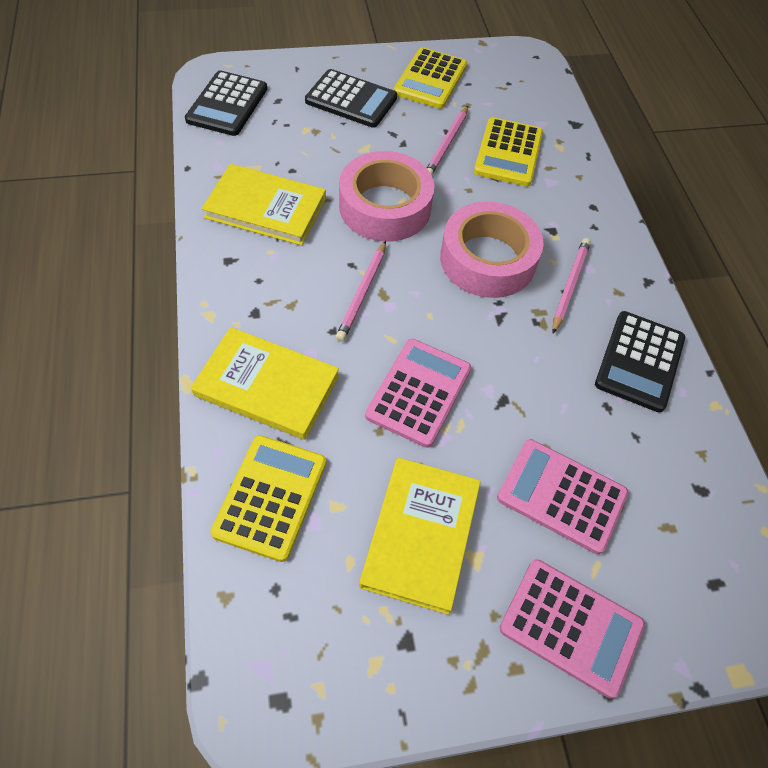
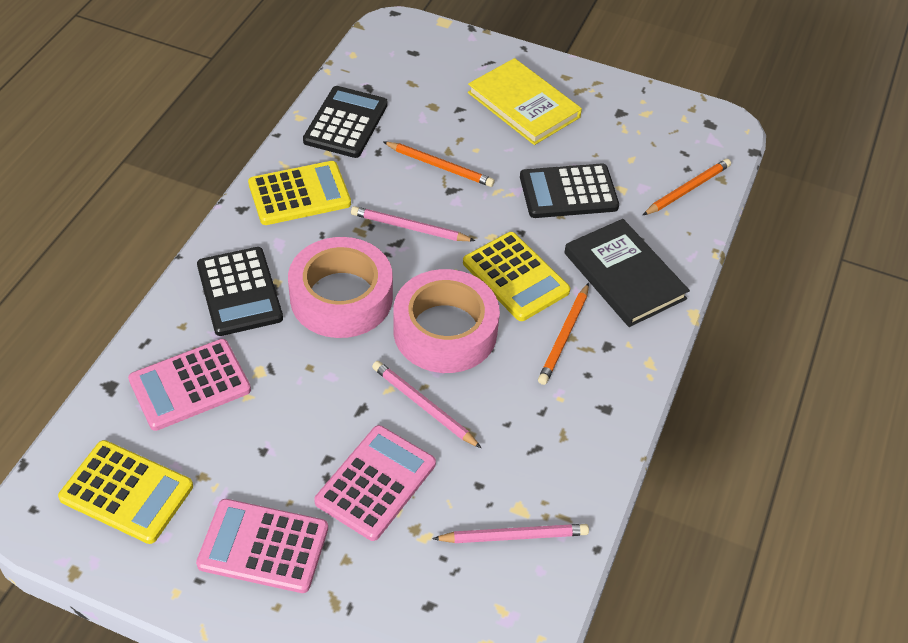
black book: 0 -> 1
orange pencil: 0 -> 3
yellow book: 3 -> 1

